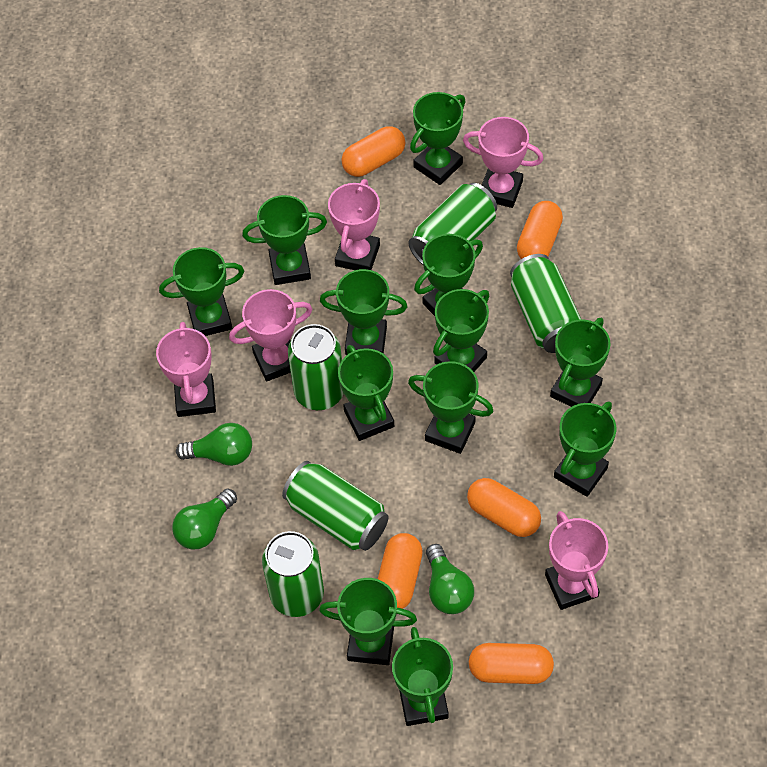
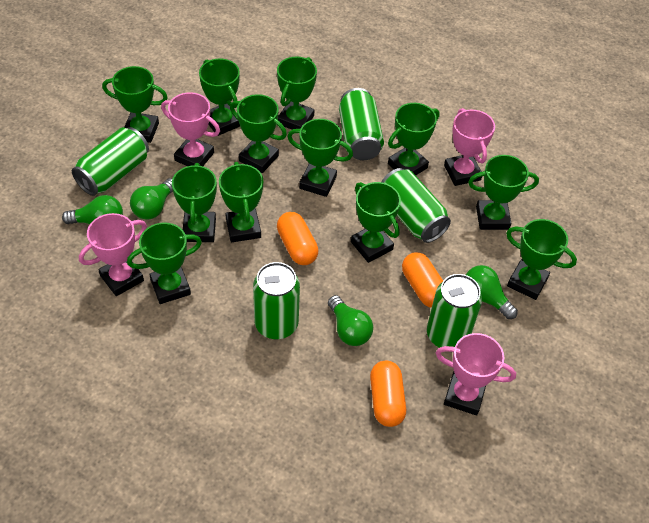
green light bulb: 3 -> 4
orange capsule: 5 -> 3
pink trophy: 5 -> 4

